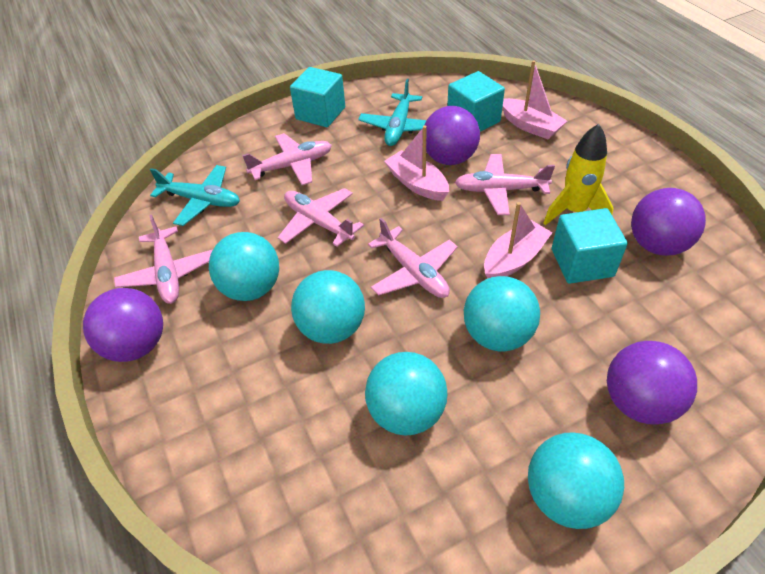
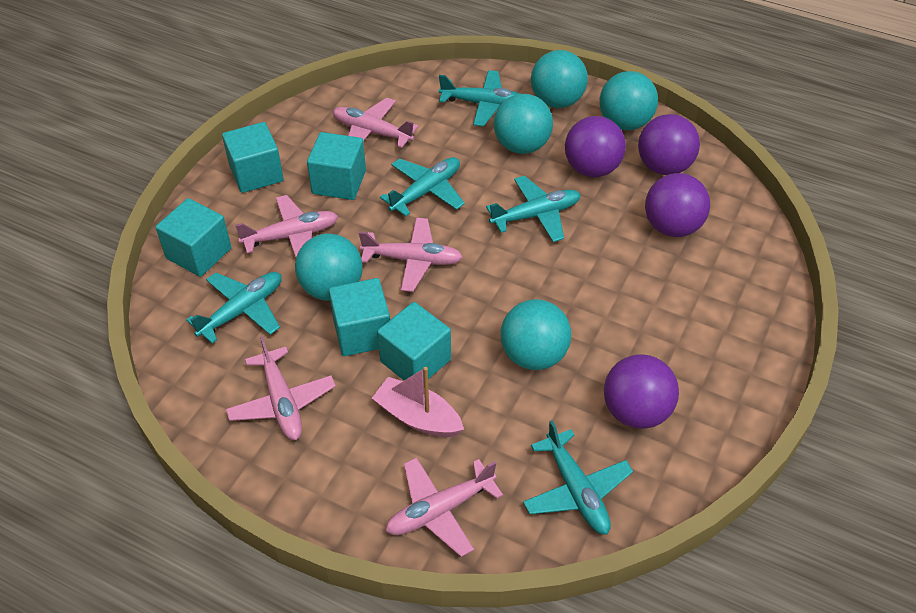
pink boat: 3 -> 1
turquoise cube: 3 -> 5
turquoise plane: 2 -> 5
yellow rocket: 1 -> 0

